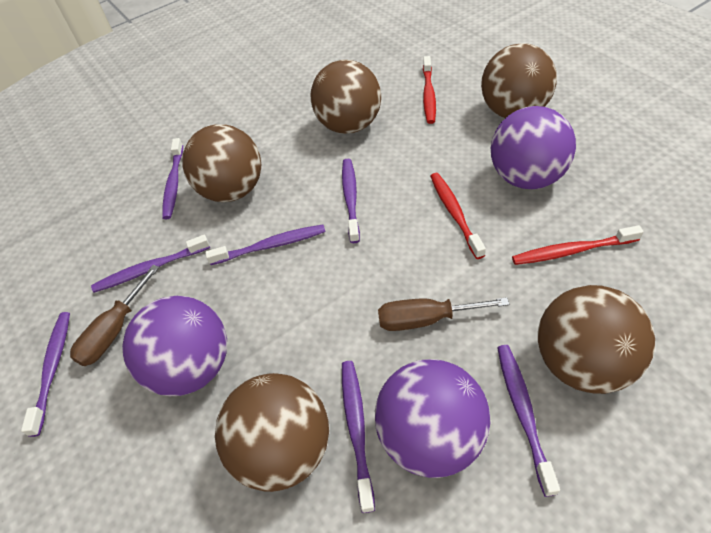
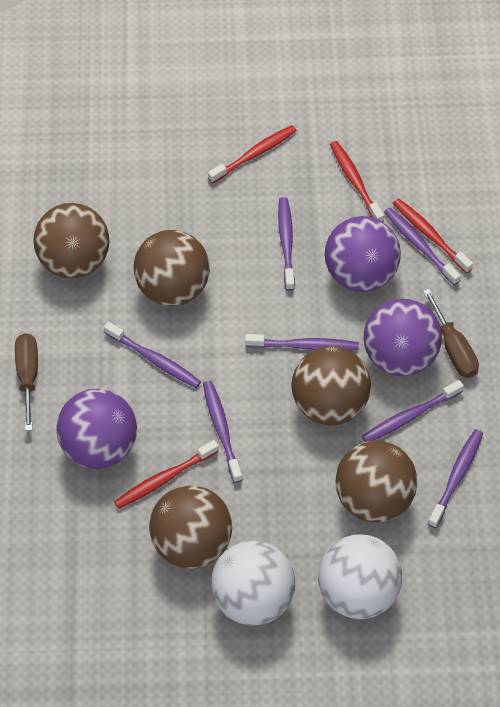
red toothbrush: 3 -> 4
white ball: 0 -> 2

